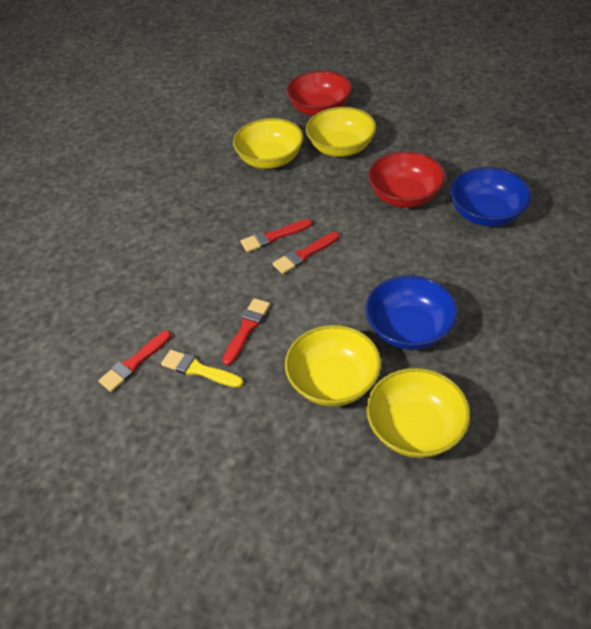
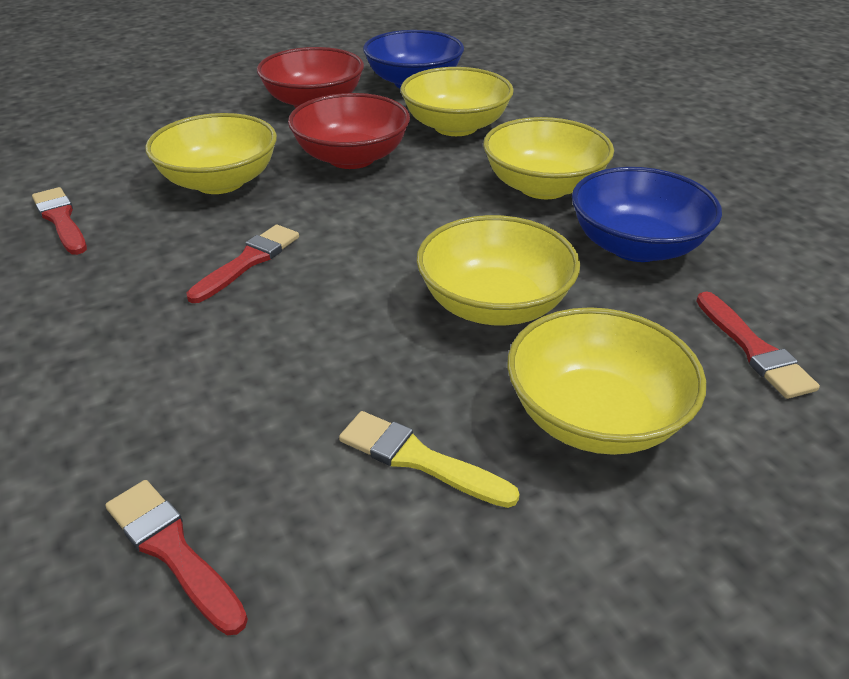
yellow bowl: 4 -> 5

